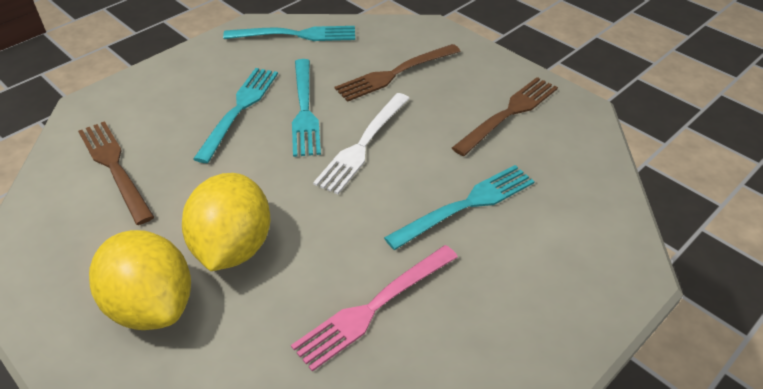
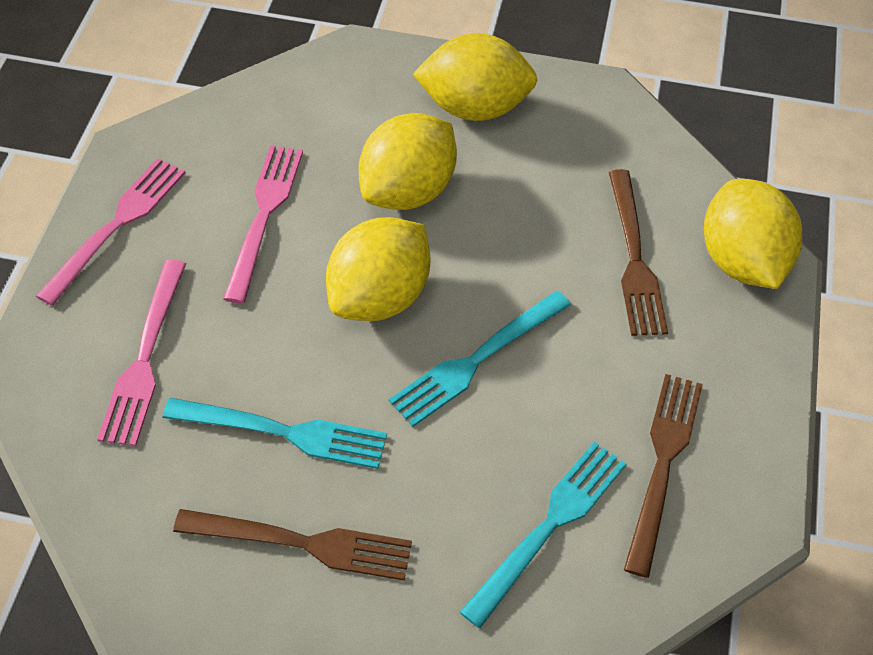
pink fork: 1 -> 3
turquoise fork: 4 -> 3
white fork: 1 -> 0
yellow lemon: 2 -> 4

